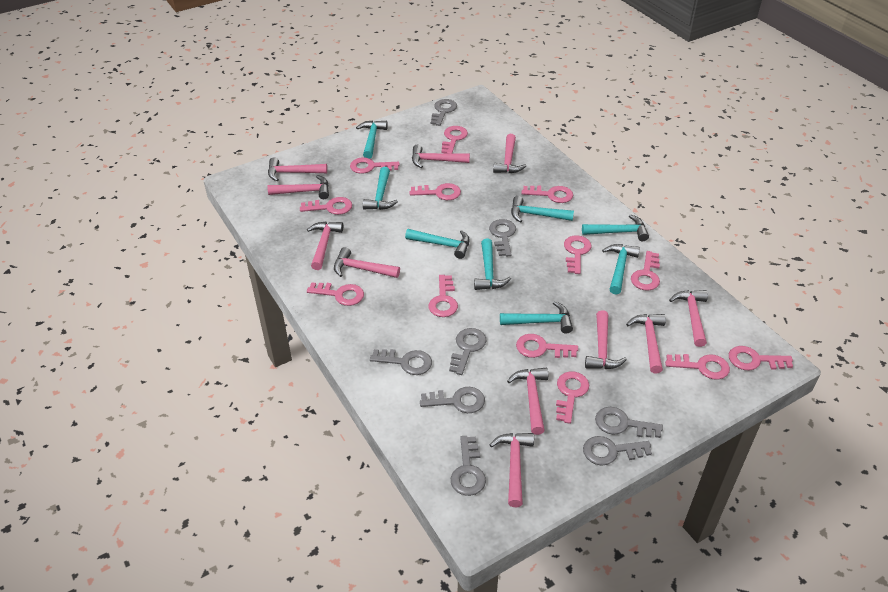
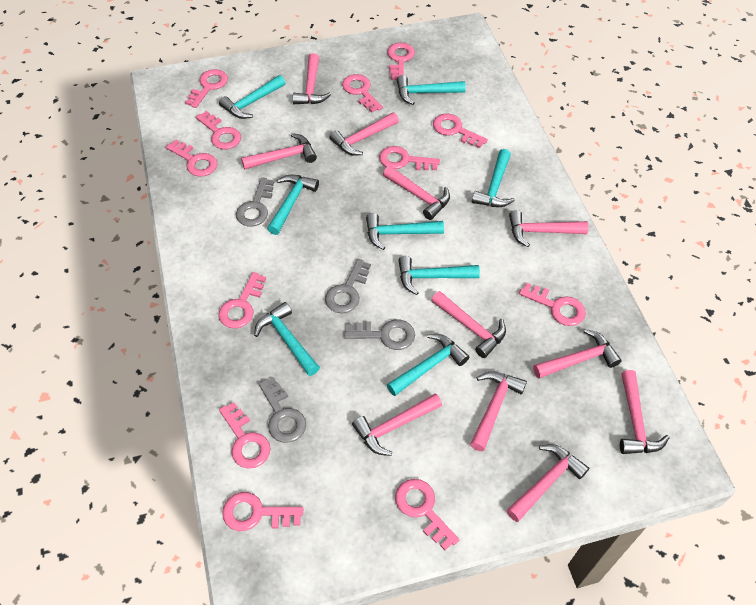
grey key: 8 -> 4
pink key: 13 -> 12

